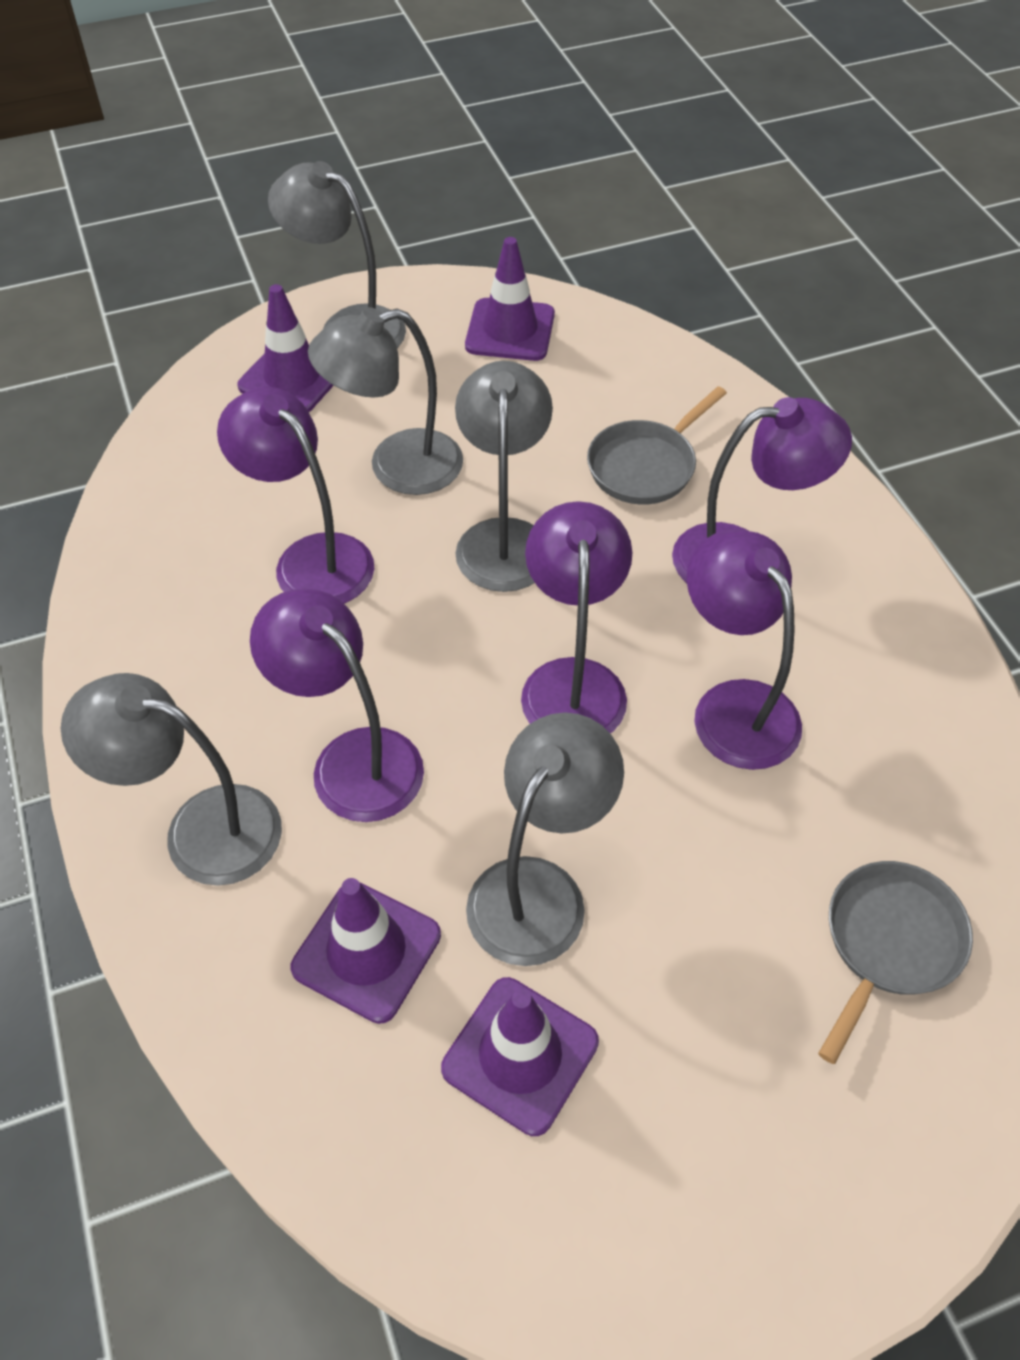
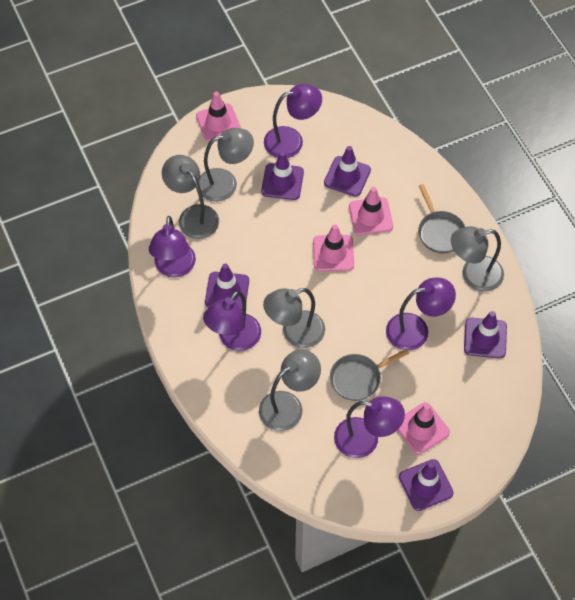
pink traffic cone: 0 -> 4
purple traffic cone: 4 -> 5

